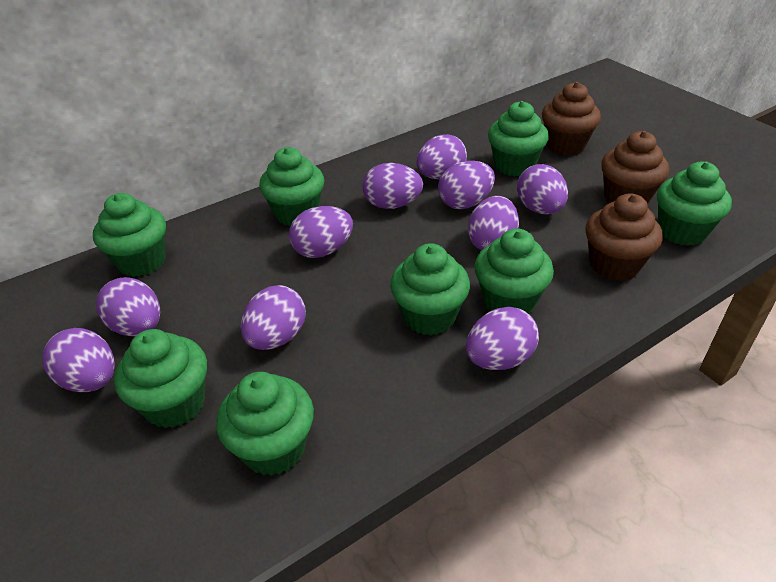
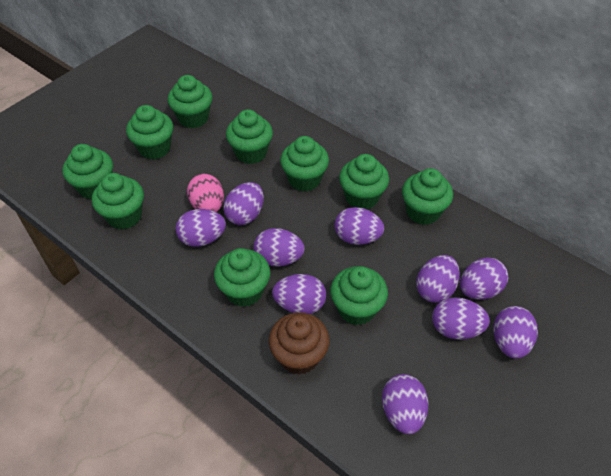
brown cupcake: 3 -> 1
green cupcake: 8 -> 10
pink egg: 0 -> 1

